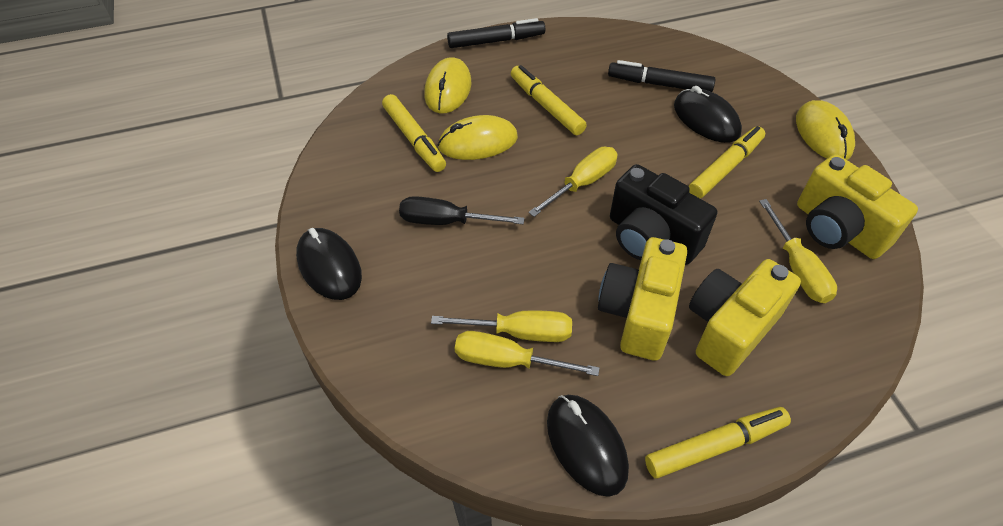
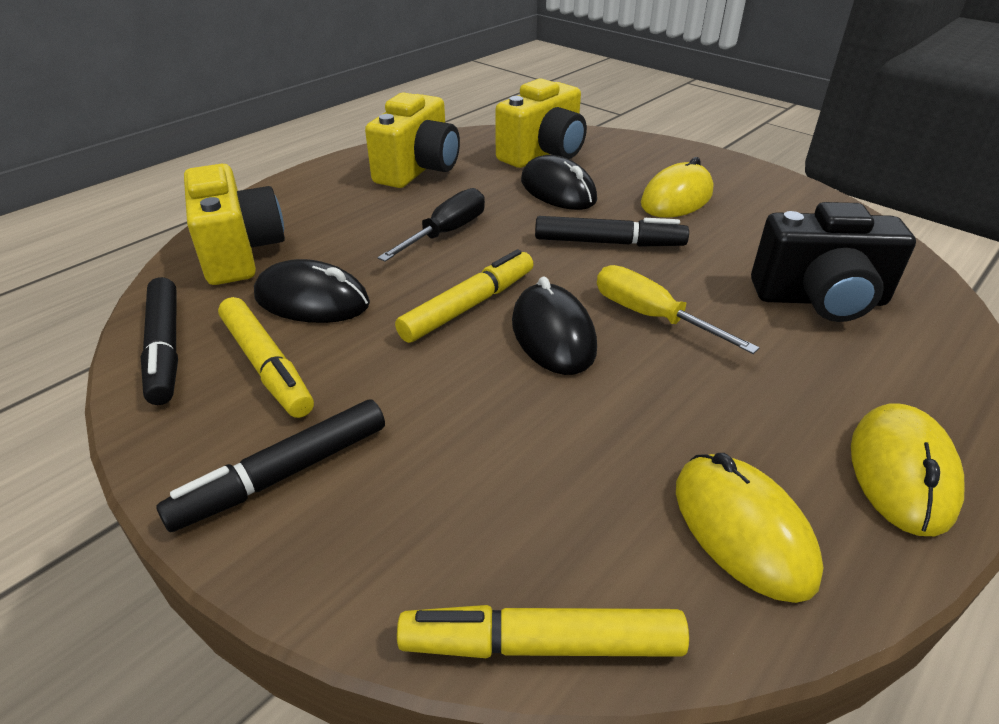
black marker: 2 -> 3
yellow marker: 4 -> 3
yellow screwdriver: 4 -> 1

